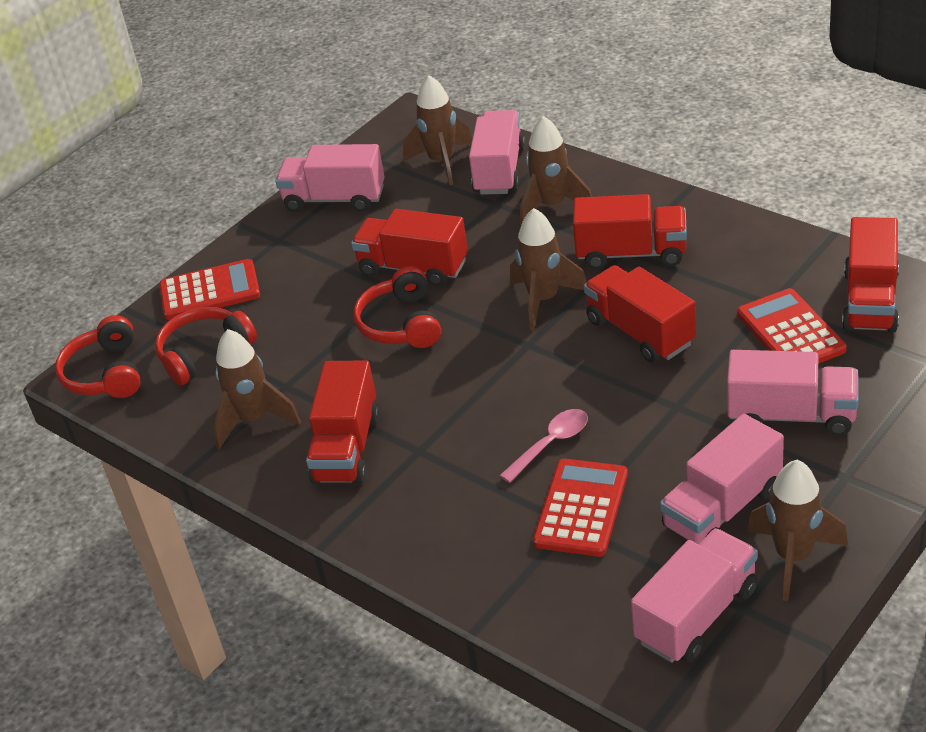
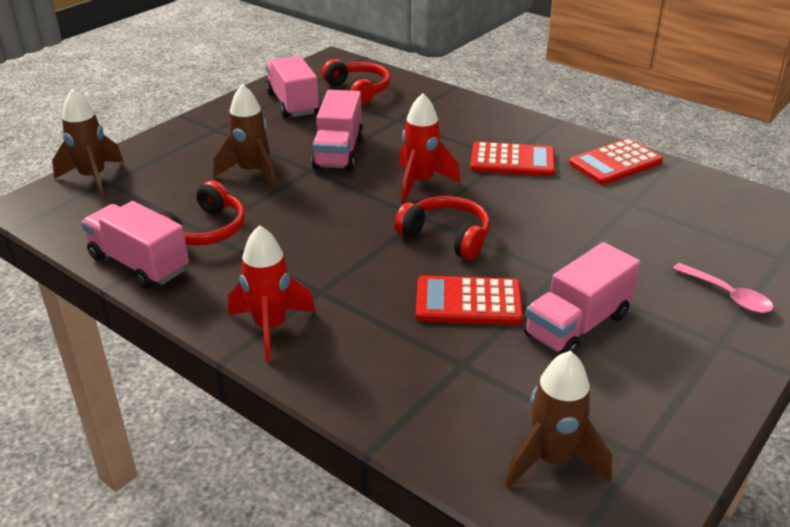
brown rocket: 5 -> 3
pink truck: 5 -> 4
red rocket: 0 -> 2
red truck: 5 -> 0

